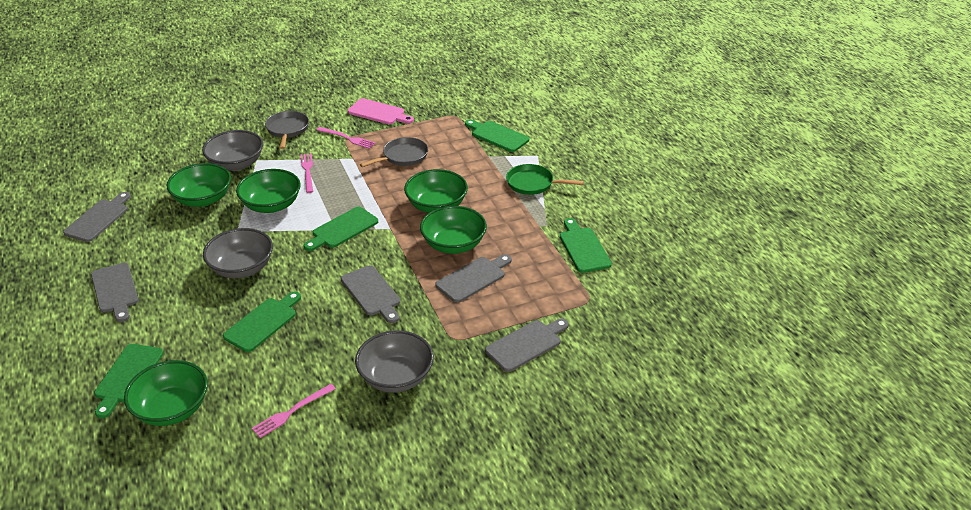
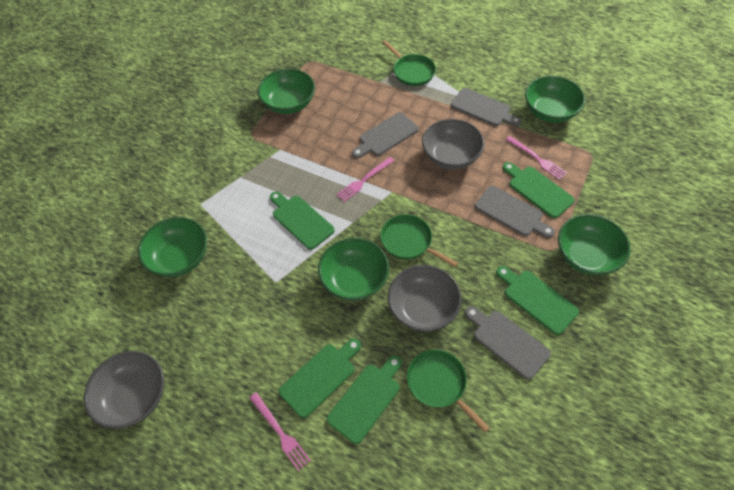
green pan: 1 -> 3
grey cutting board: 5 -> 4
grey pan: 2 -> 0
pink cutting board: 1 -> 0

